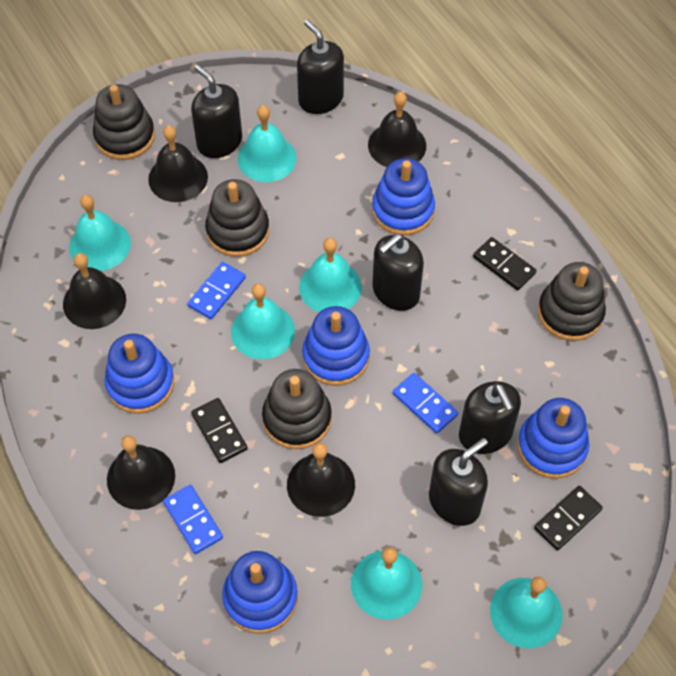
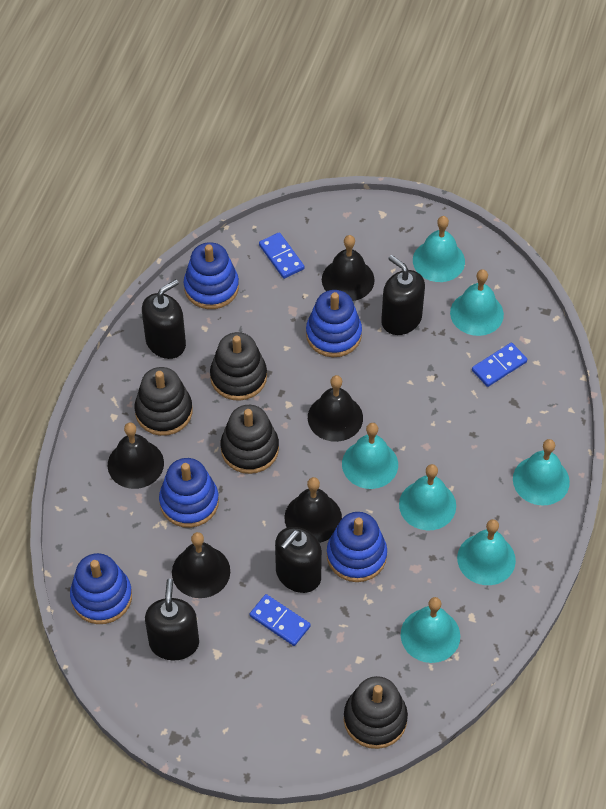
black domino: 3 -> 0
black soap dispenser: 5 -> 4
turquoise bell: 6 -> 7

